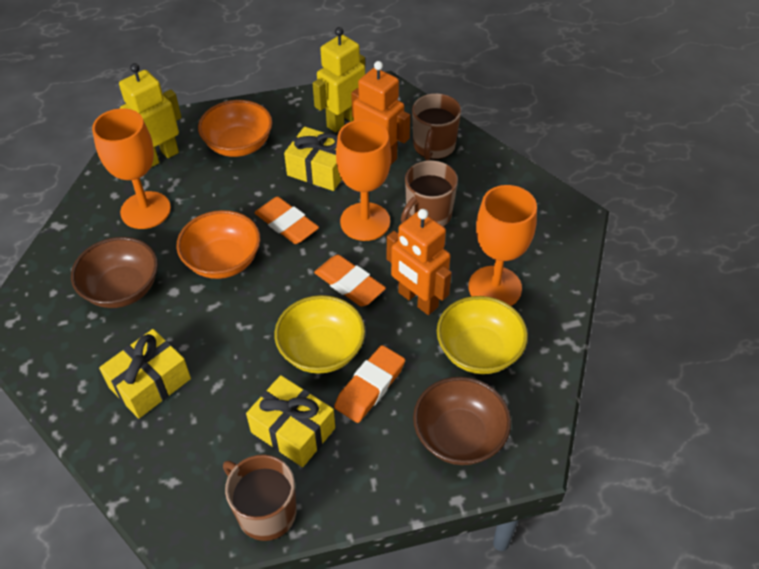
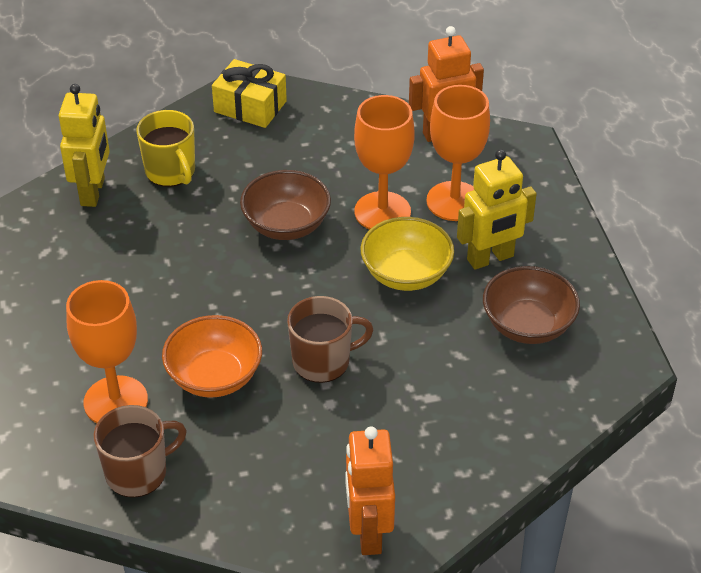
brown mug: 3 -> 2
orange bowl: 2 -> 1
orange eraser: 3 -> 0
yellow bowl: 2 -> 1
yellow gift: 3 -> 1
yellow mug: 0 -> 1

